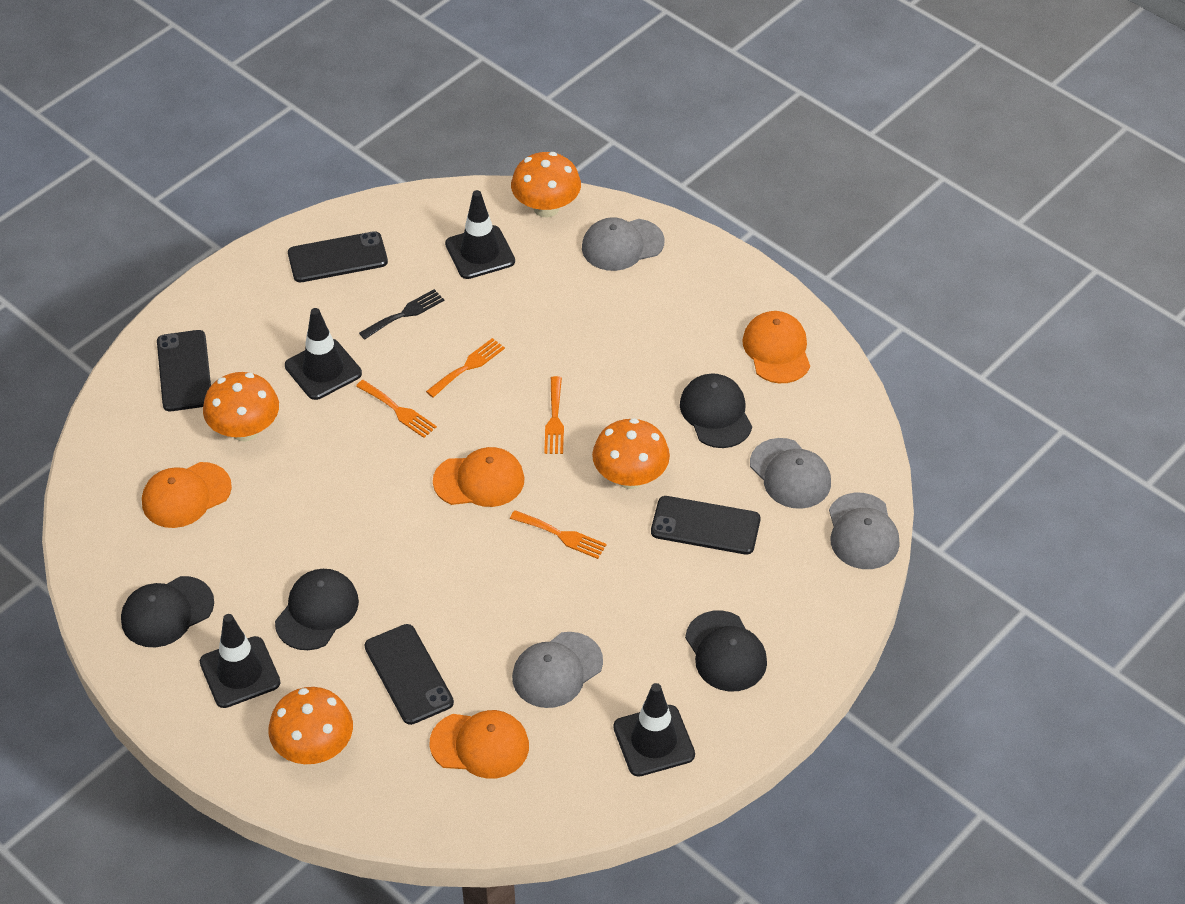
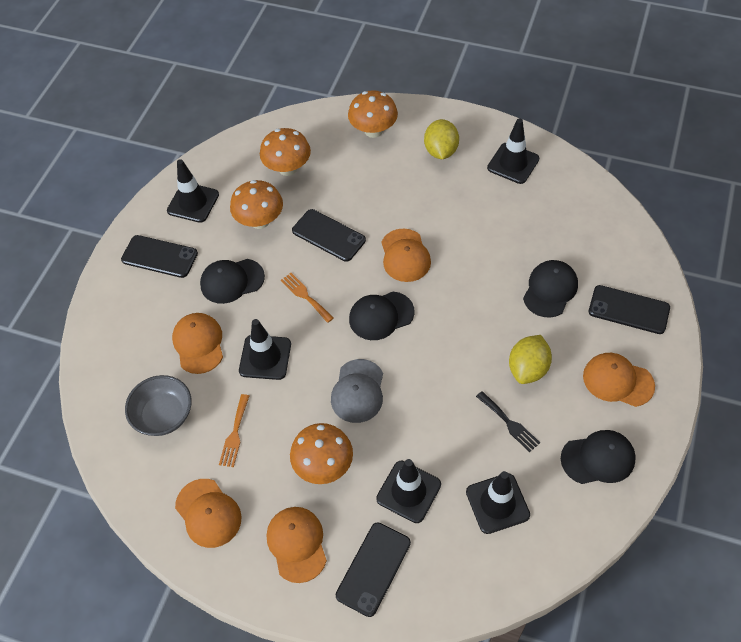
black traffic cone: 4 -> 5
grey bowl: 0 -> 1
grey cap: 4 -> 1
orange cap: 4 -> 5
orange fork: 4 -> 2
yellow lemon: 0 -> 2

